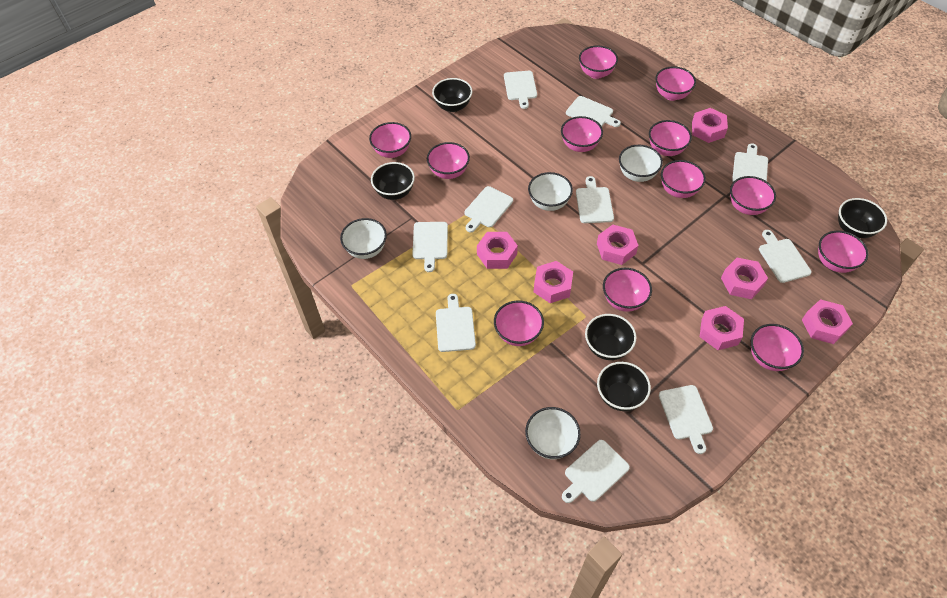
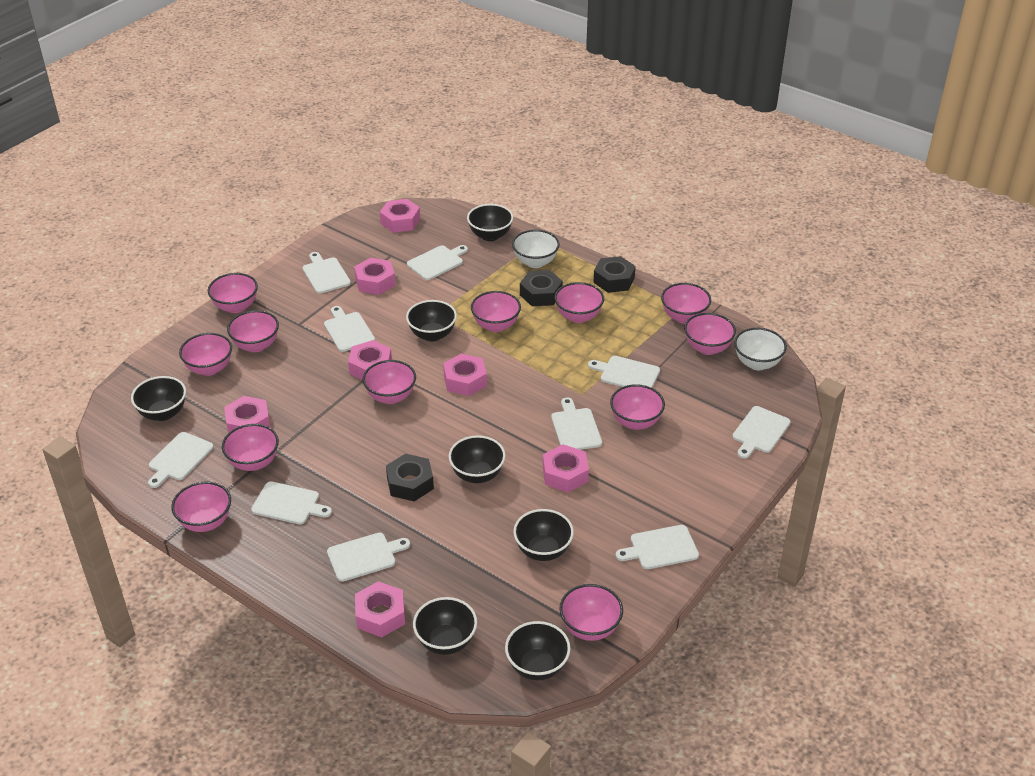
black bowl: 5 -> 7
black nut: 0 -> 3
white bowl: 4 -> 2

